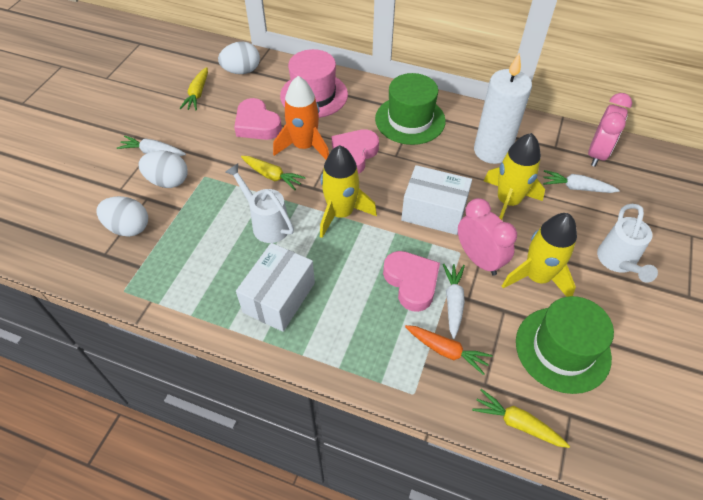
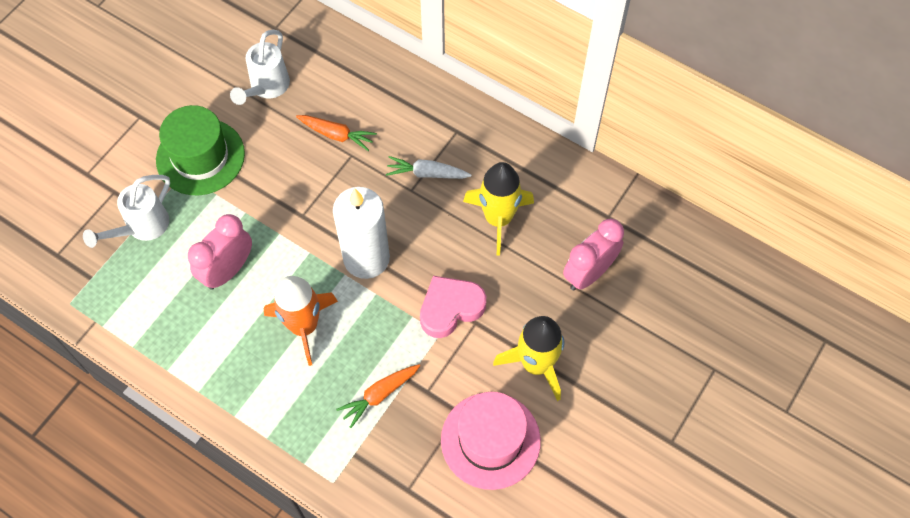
green hat: 2 -> 1
orange carrot: 1 -> 2
pink heart: 3 -> 1
white box: 2 -> 0
white carrot: 3 -> 1
white egg: 3 -> 0
yellow carrot: 3 -> 0
yellow rocket: 3 -> 2

